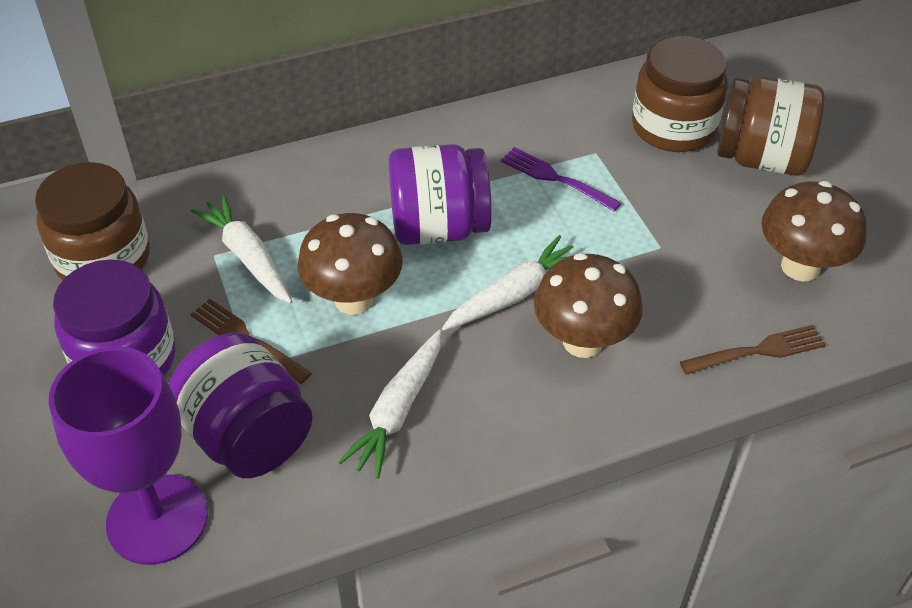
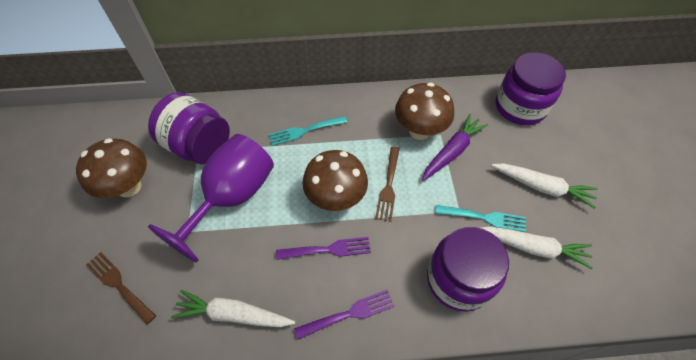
brown jar: 3 -> 0
purple carrot: 0 -> 1
purple fork: 1 -> 2
turquoise fork: 0 -> 2

